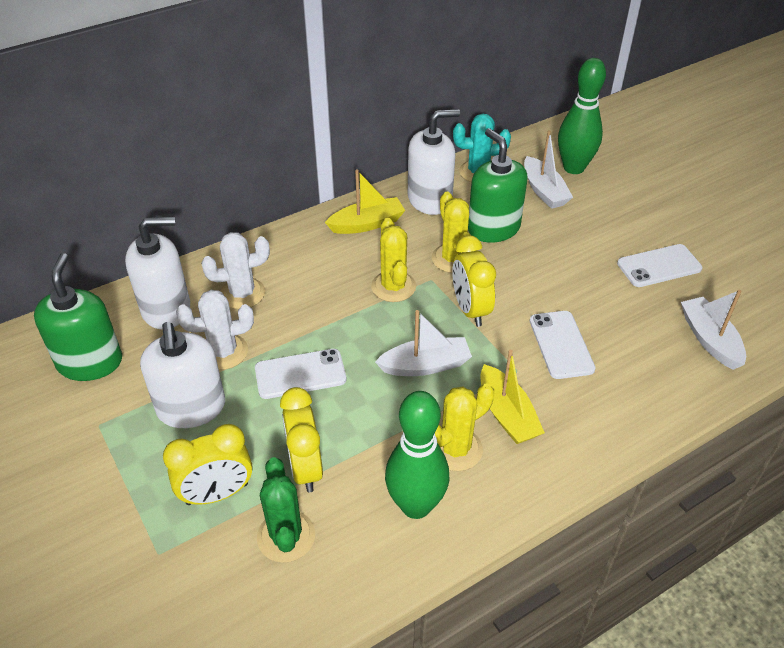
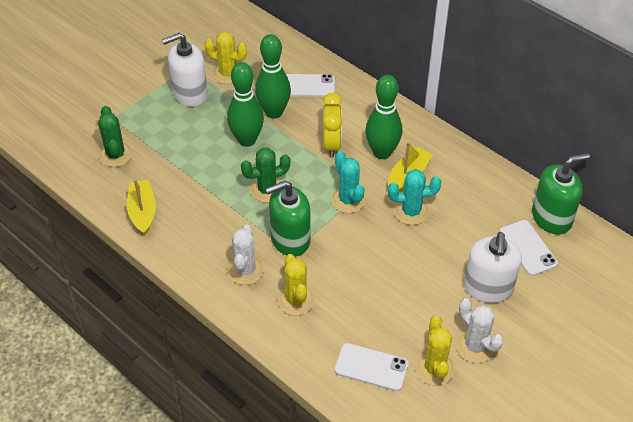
green bowling pin: 2 -> 3
green cactus: 1 -> 2
turquoise cactus: 1 -> 2
white boat: 3 -> 0
white soap dispenser: 3 -> 2
yellow clock: 3 -> 1

